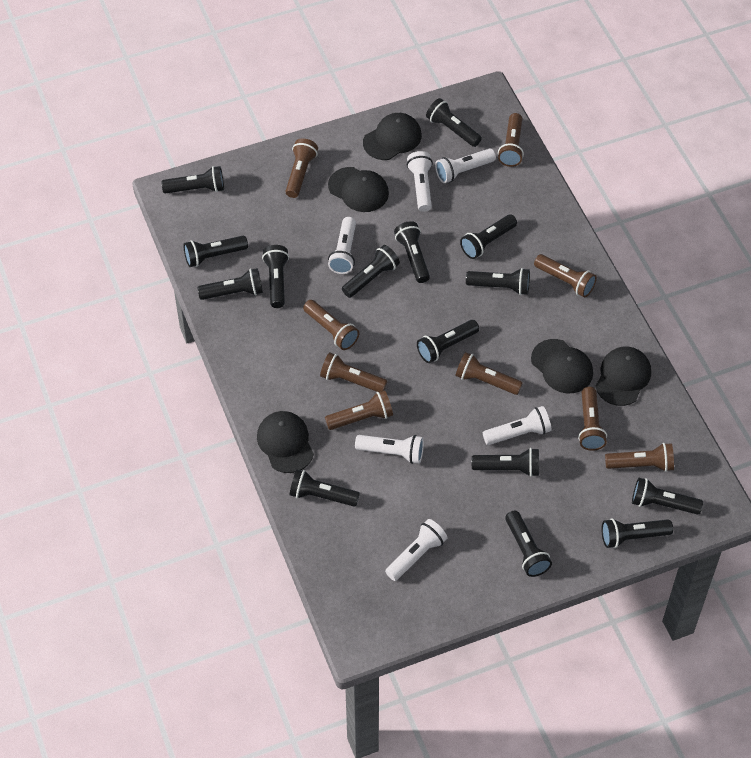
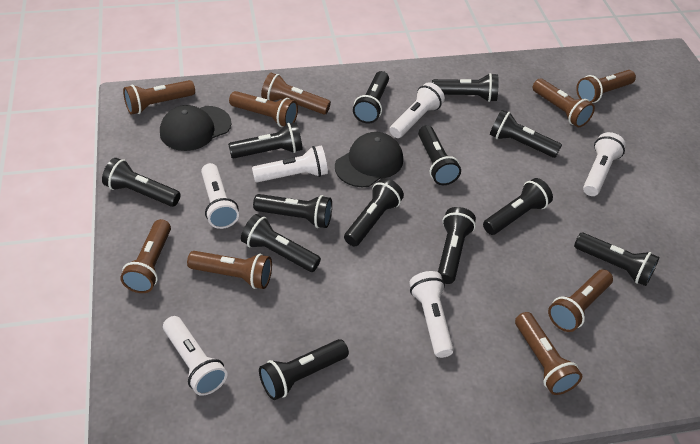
black cap: 5 -> 2
black flashlight: 15 -> 13

